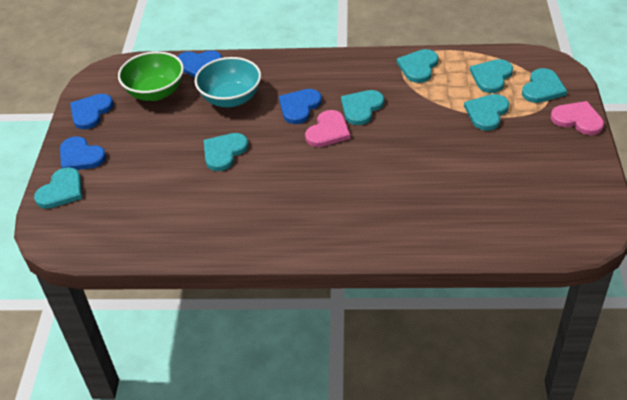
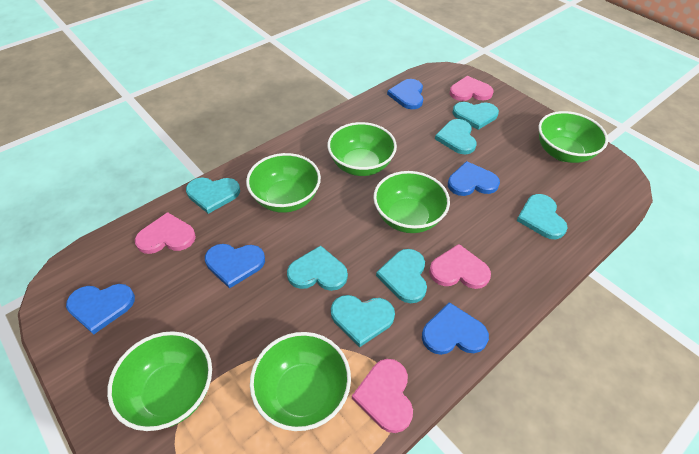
blue heart: 4 -> 5
green bowl: 1 -> 6
pink heart: 2 -> 4
turquoise bowl: 1 -> 0

